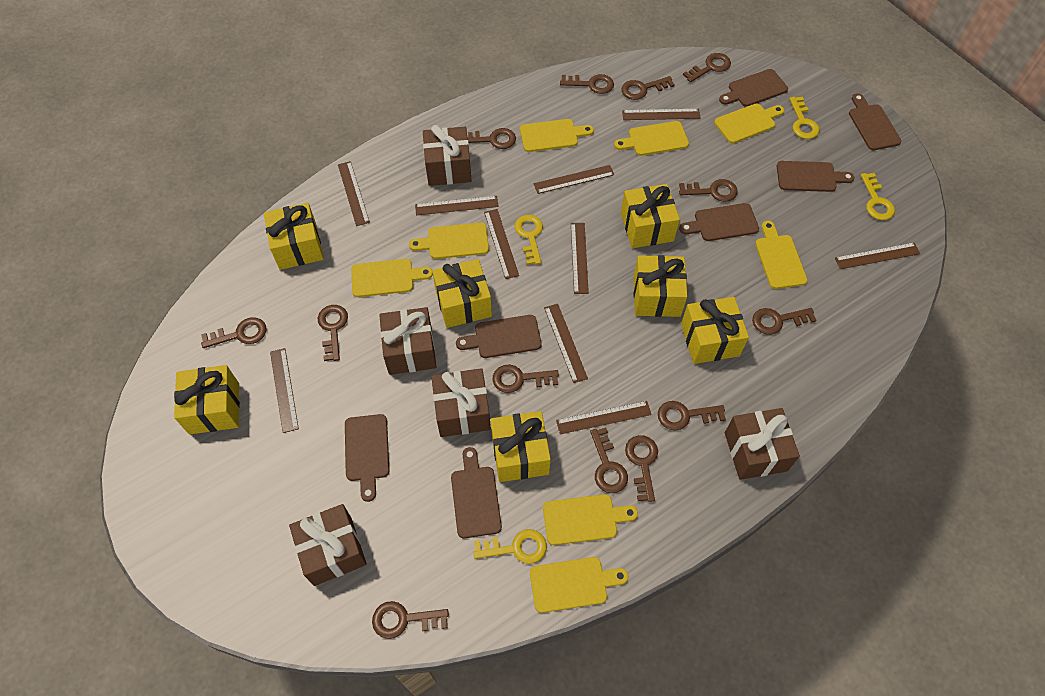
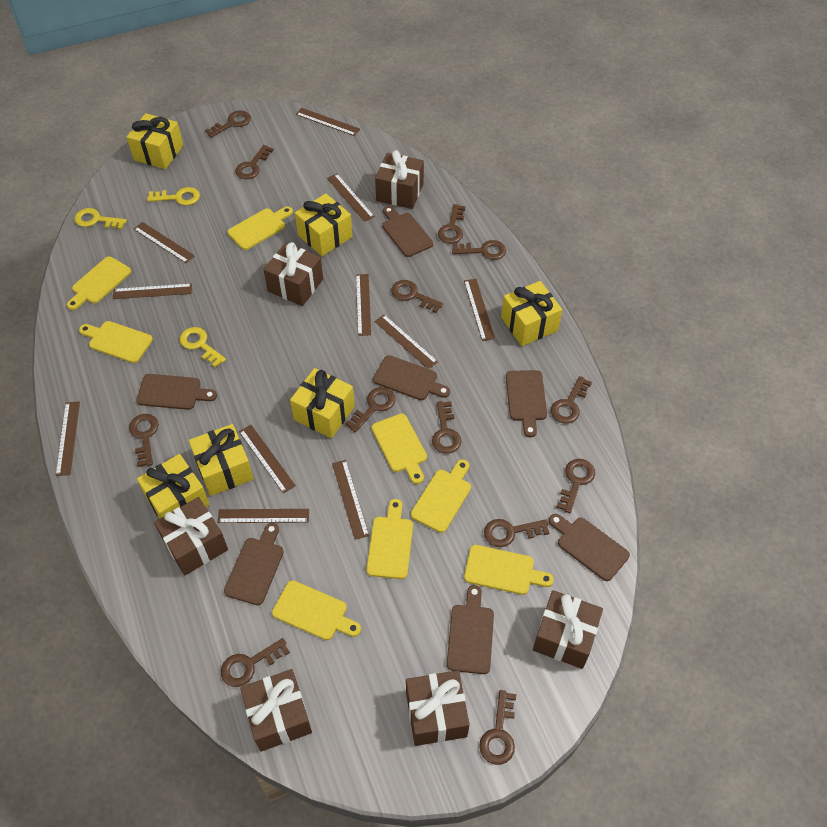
brown gift: 5 -> 6
brown ruler: 10 -> 11
yellow gift: 7 -> 6
yellow key: 4 -> 3

